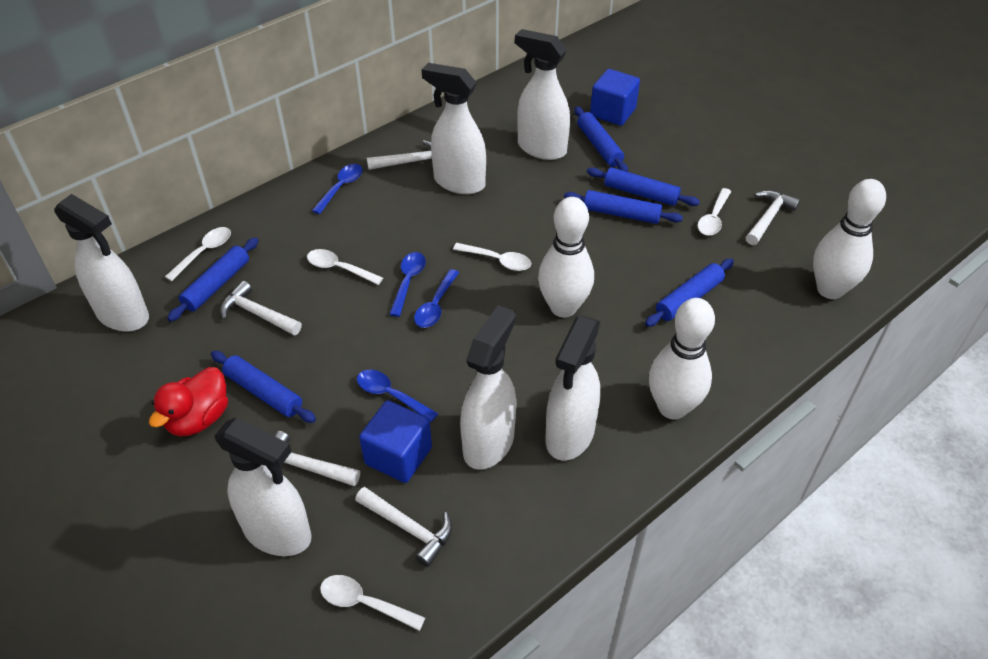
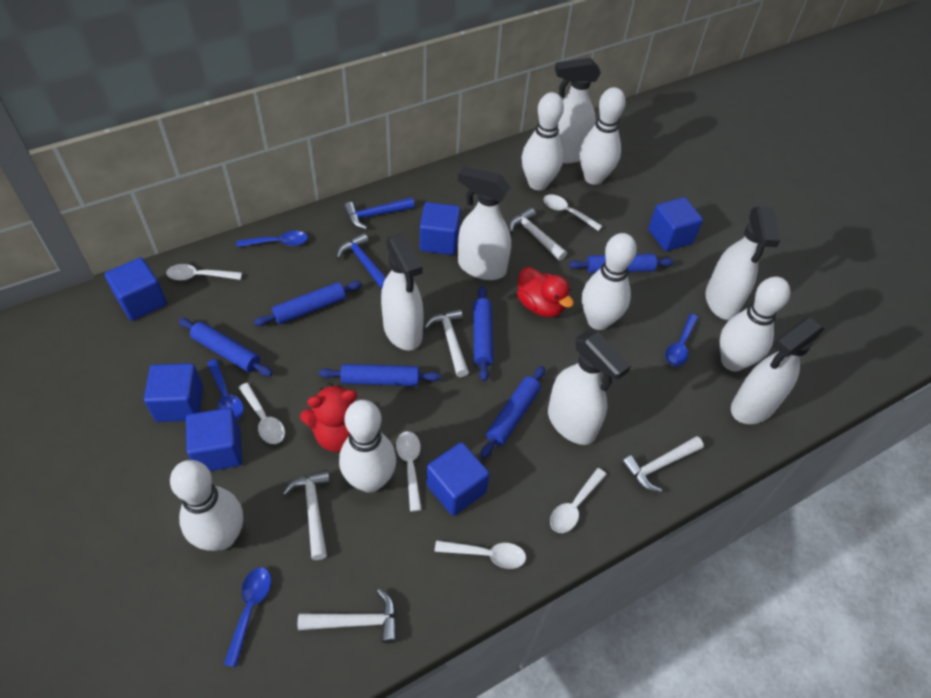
blue cube: 2 -> 6
blue hammer: 0 -> 2
red teddy bear: 0 -> 1
white bowling pin: 3 -> 6
white spoon: 5 -> 6

